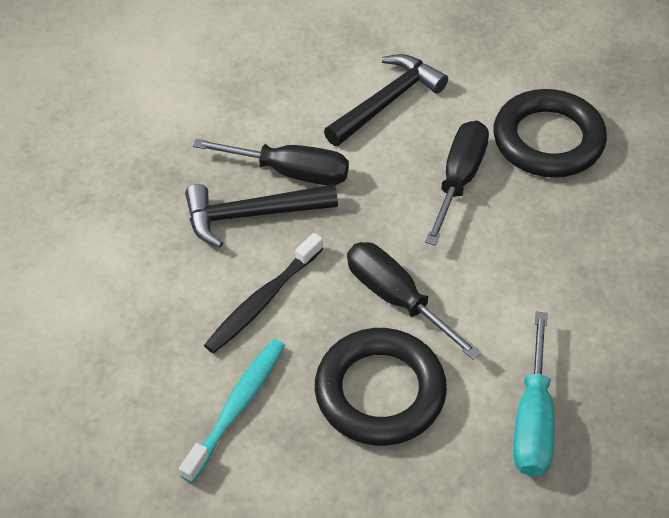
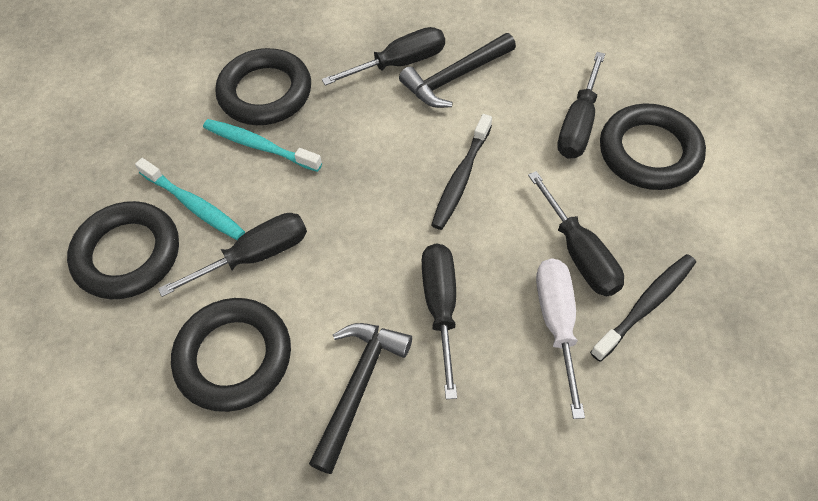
black ring: 2 -> 4
black screwdriver: 3 -> 5
black toothbrush: 1 -> 2
turquoise screwdriver: 1 -> 0
turquoise toothbrush: 1 -> 2
white screwdriver: 0 -> 1

